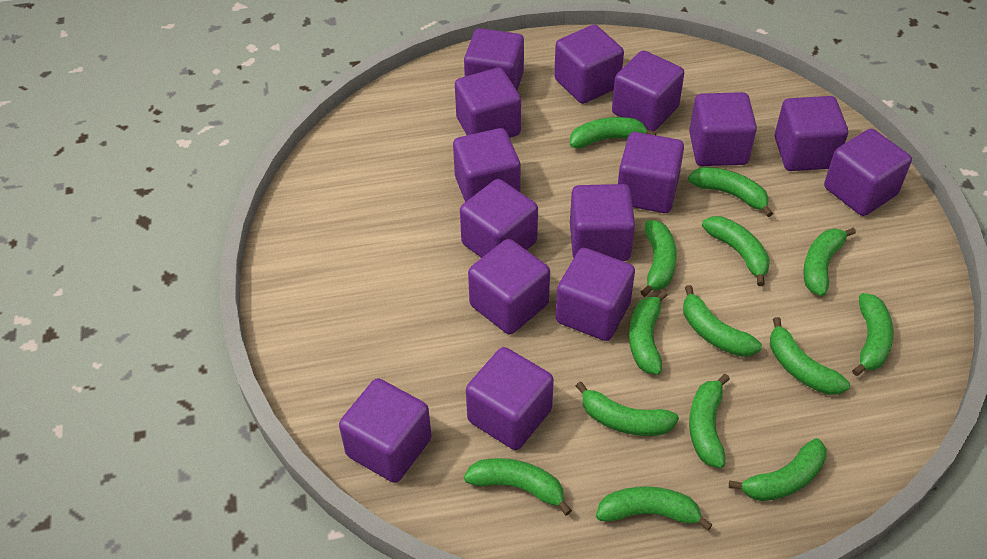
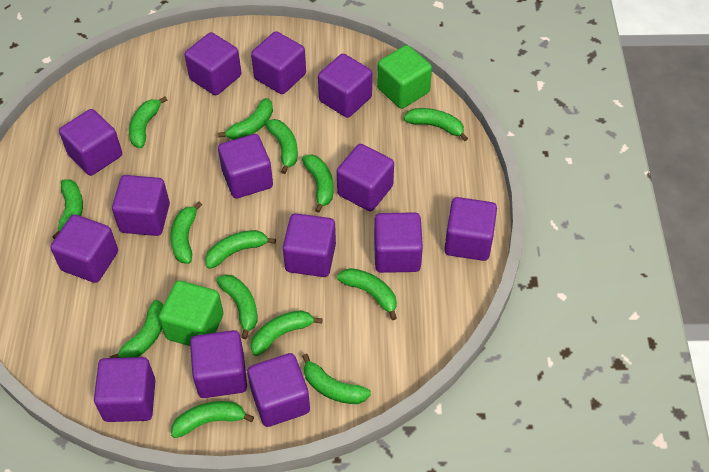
green cube: 0 -> 2
purple cube: 15 -> 14

